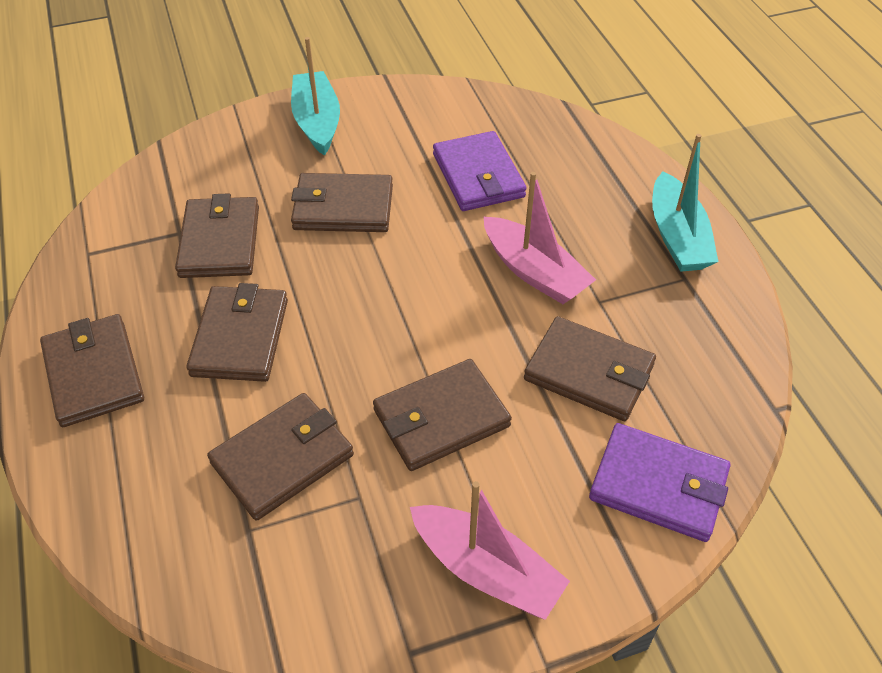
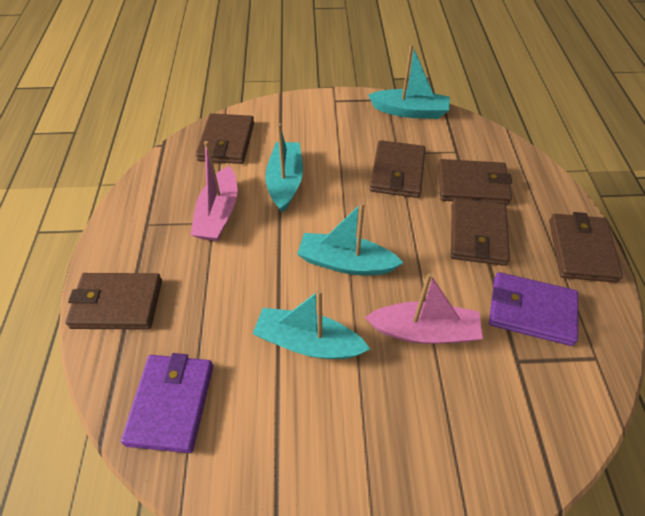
brown wallet: 7 -> 6
turquoise boat: 2 -> 4

